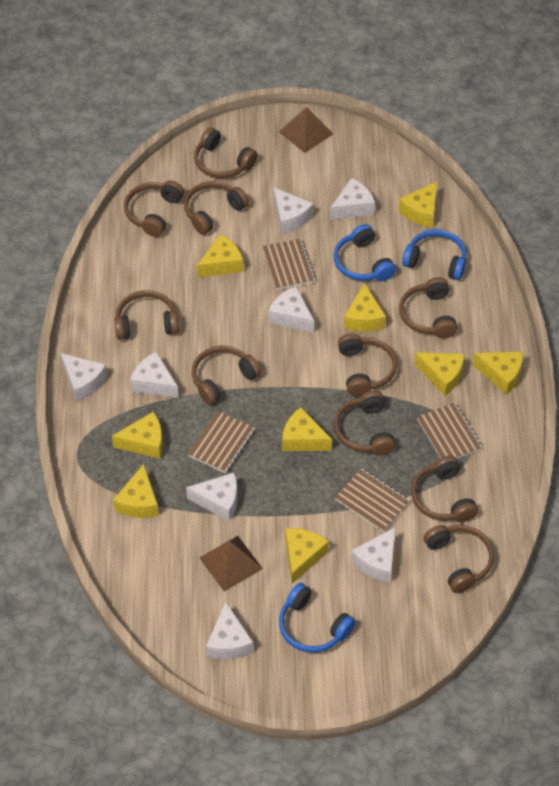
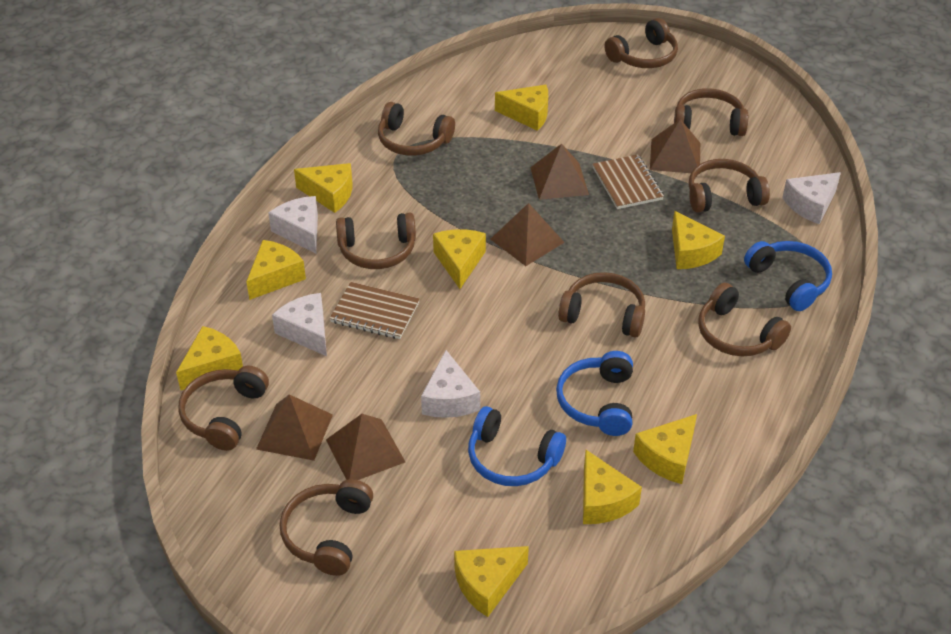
brown headphones: 10 -> 9
brown notebook: 4 -> 2
brown pyramid: 2 -> 5
white cheese: 8 -> 4

